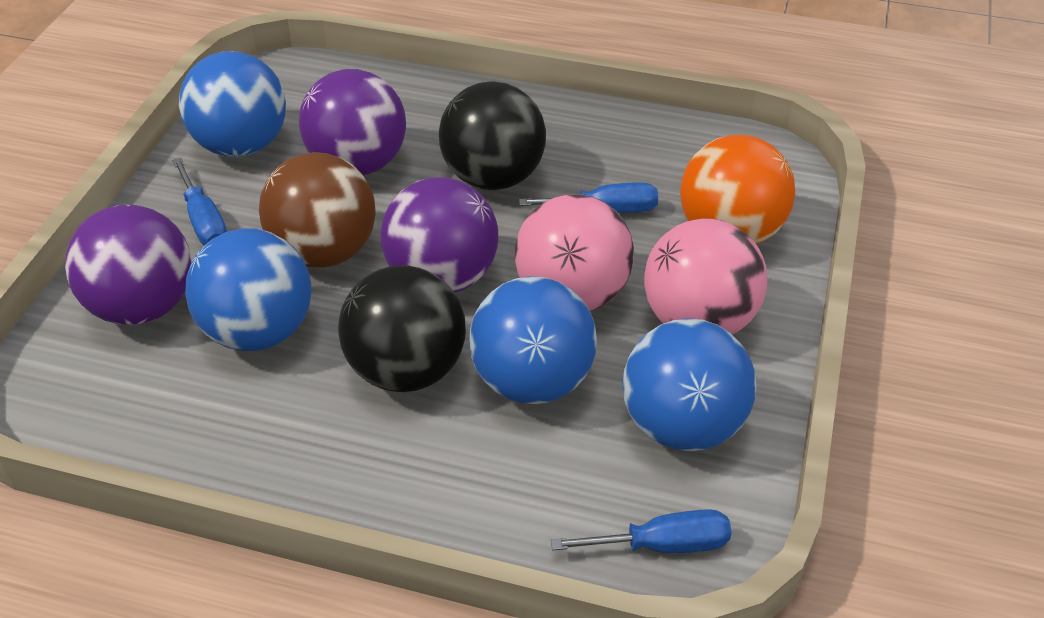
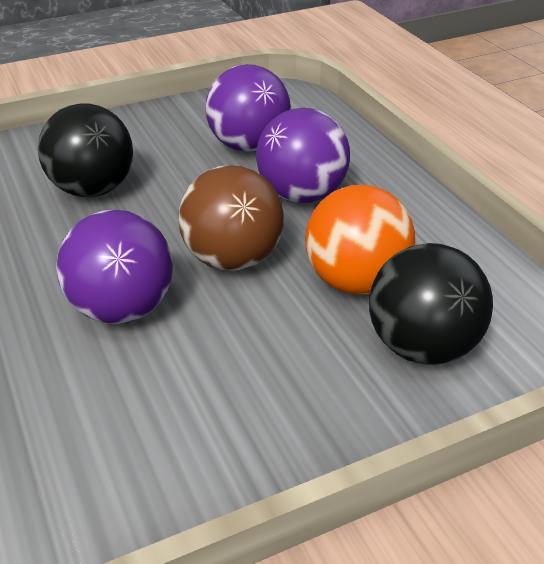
blue ball: 4 -> 0
blue screwdriver: 3 -> 0
pink ball: 2 -> 0

